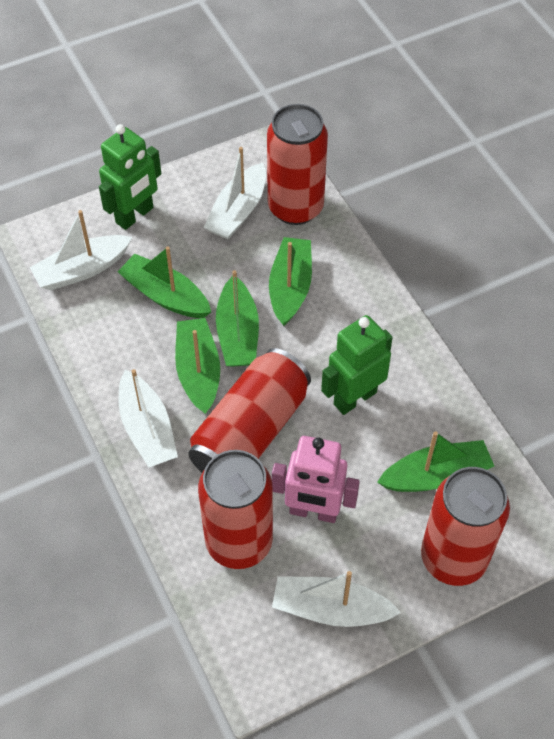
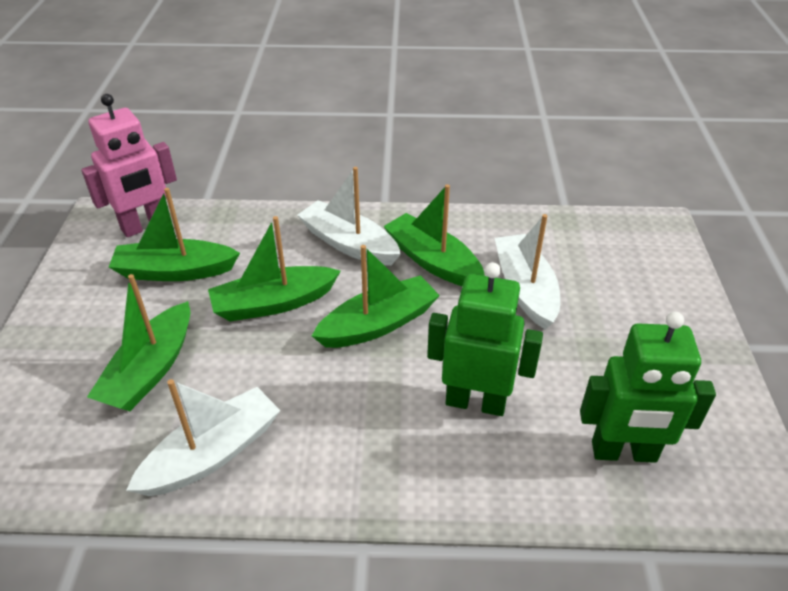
red can: 4 -> 0
white boat: 4 -> 3

